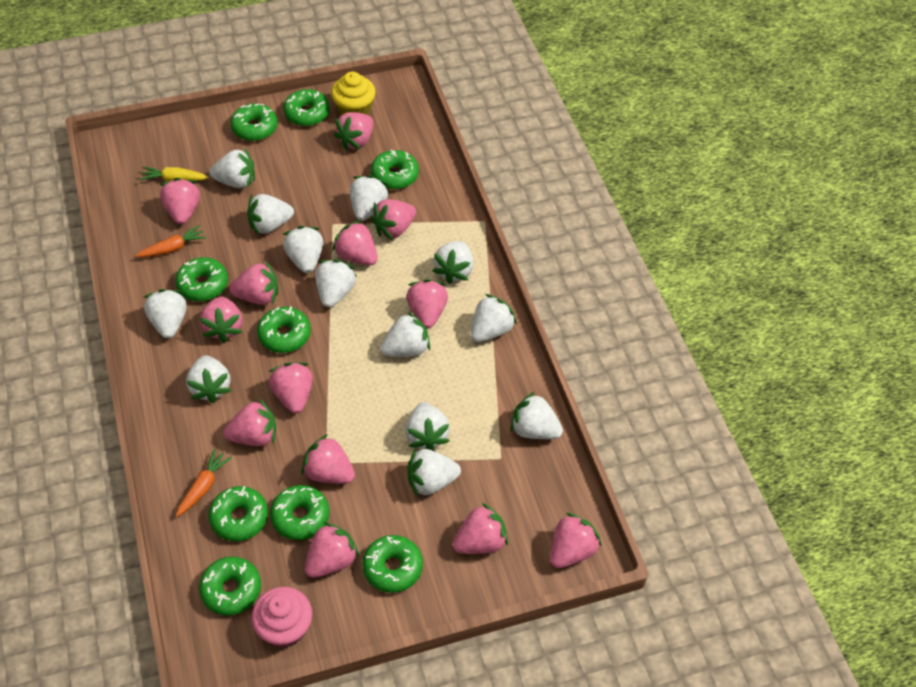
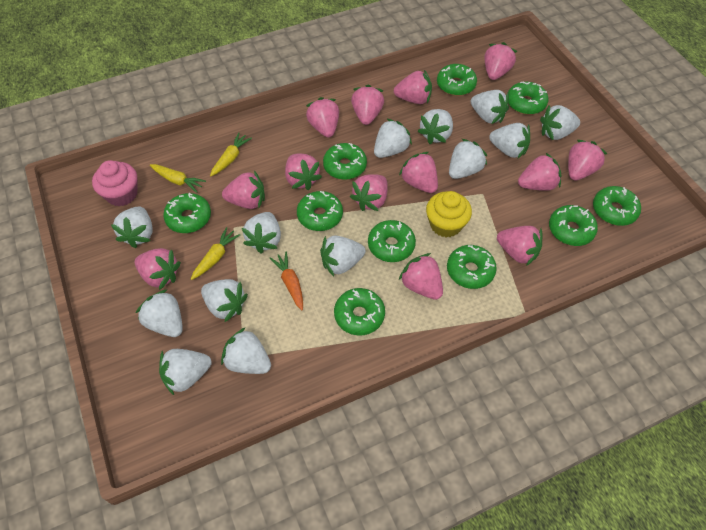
green donut: 9 -> 10
orange carrot: 2 -> 1
yellow carrot: 1 -> 3

